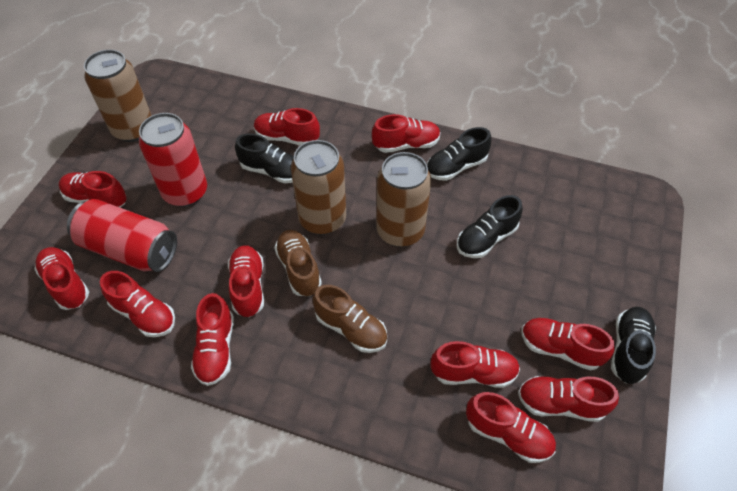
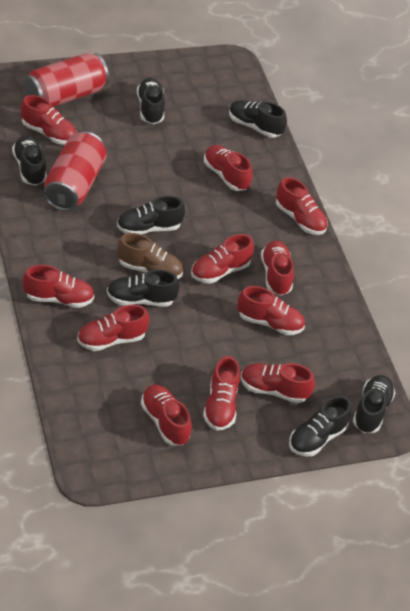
black shoe: 4 -> 7
brown can: 3 -> 0
brown shoe: 2 -> 1

